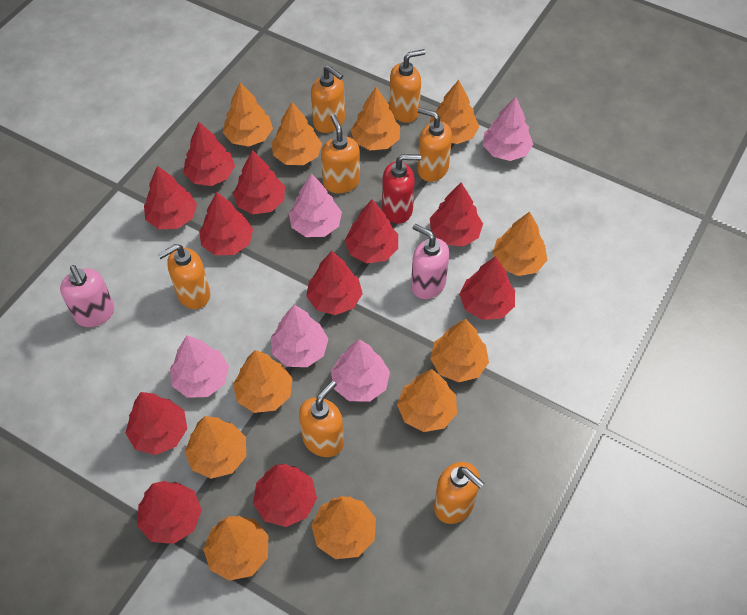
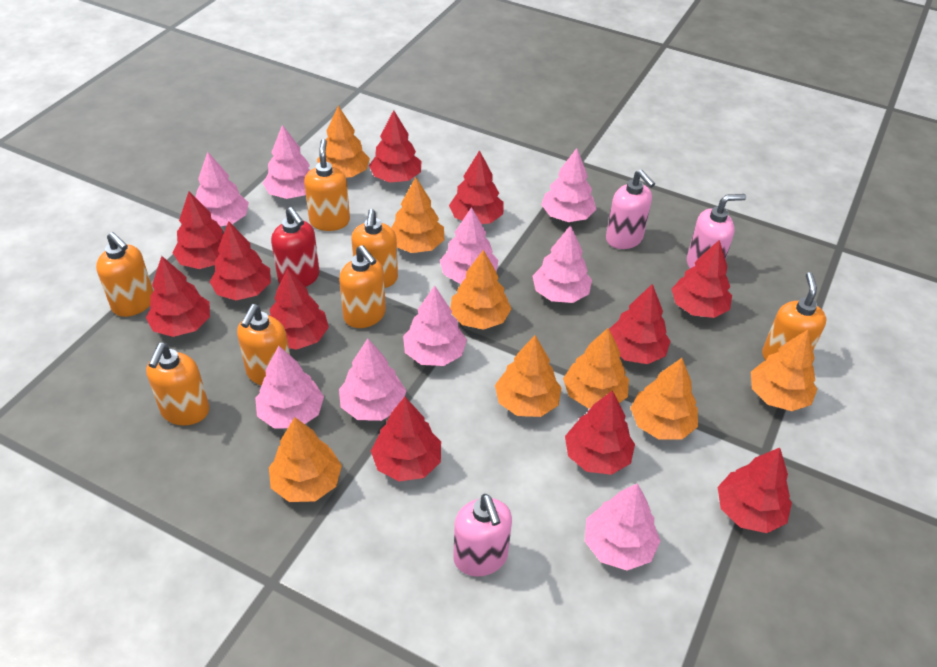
orange tree: 11 -> 8
pink soap dispenser: 2 -> 3
pink tree: 5 -> 9

